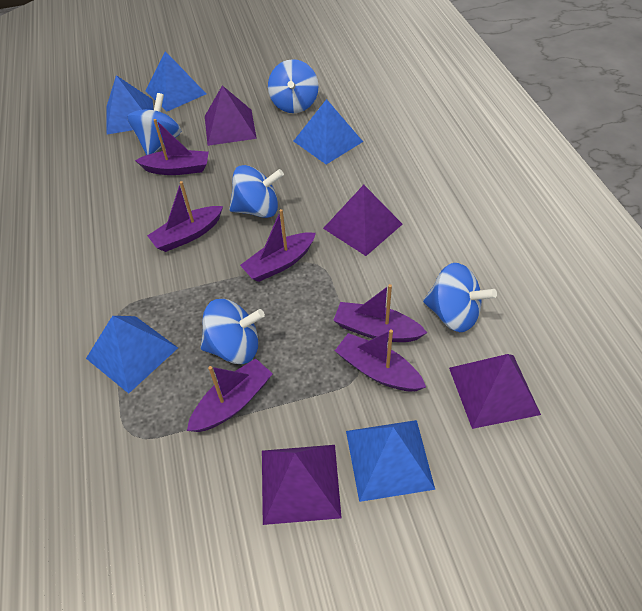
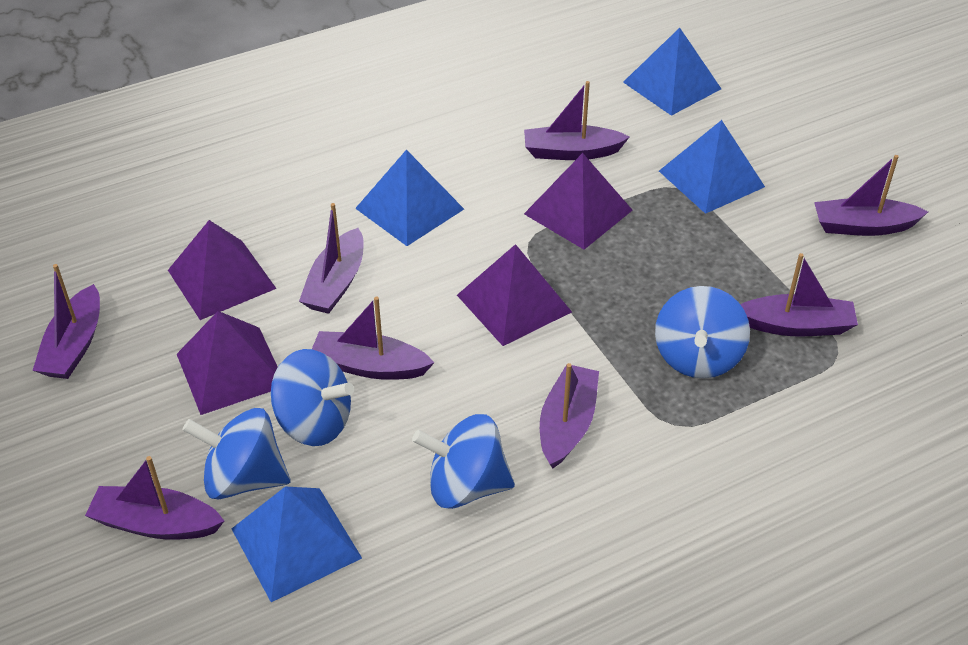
blue pyramid: 5 -> 4
blue spinning top: 5 -> 4
purple boat: 6 -> 8

